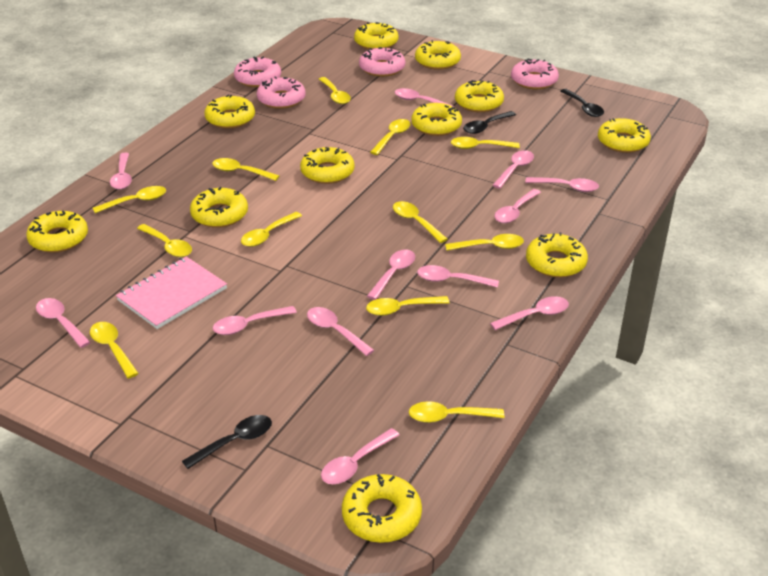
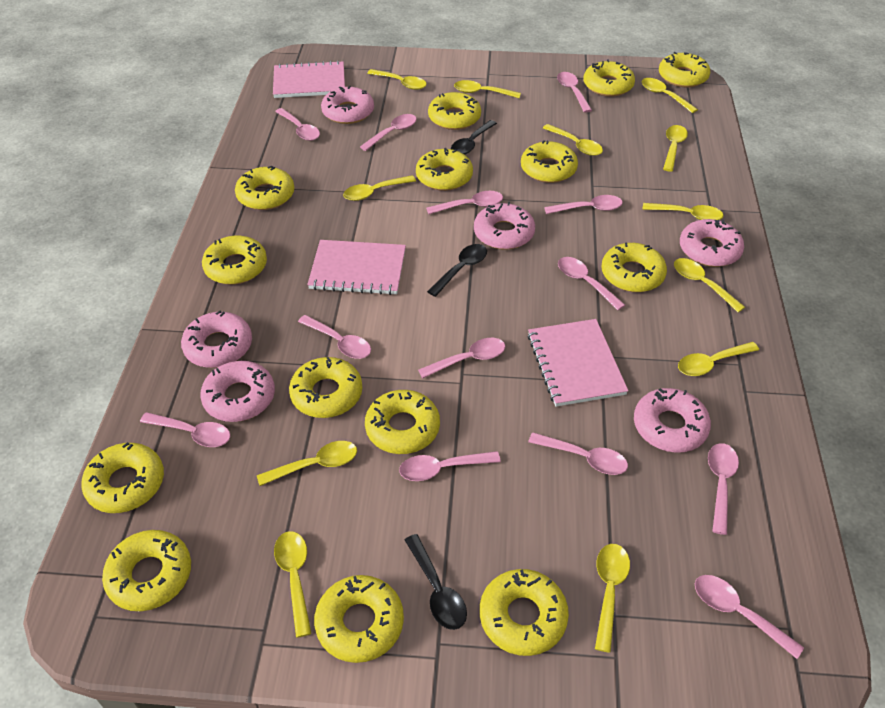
pink donut: 4 -> 6
pink notebook: 1 -> 3
pink spoon: 12 -> 13
yellow donut: 11 -> 14

